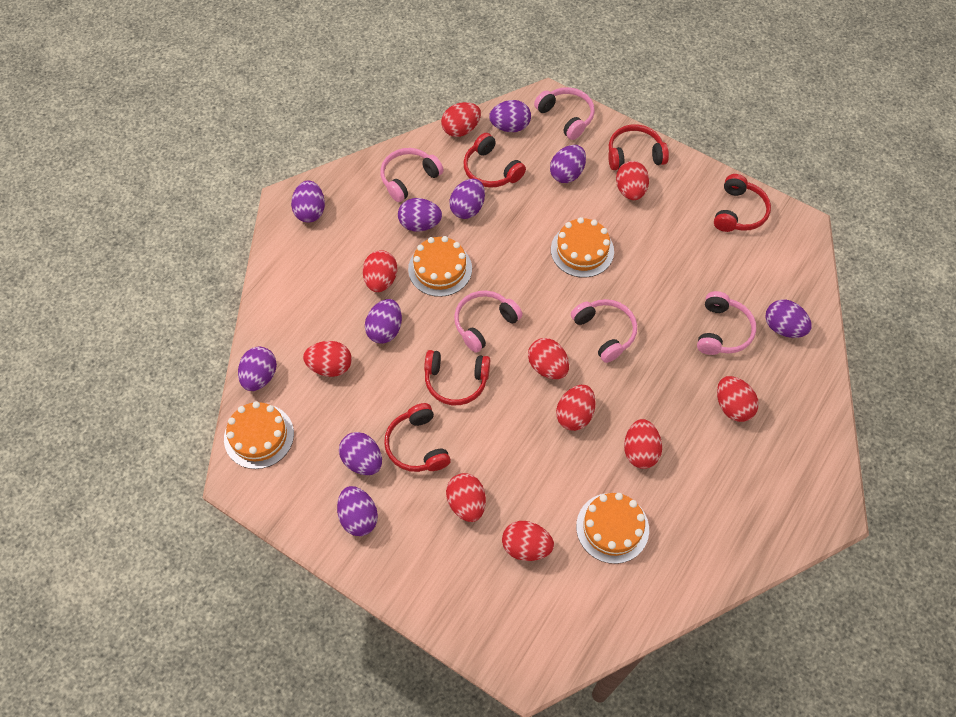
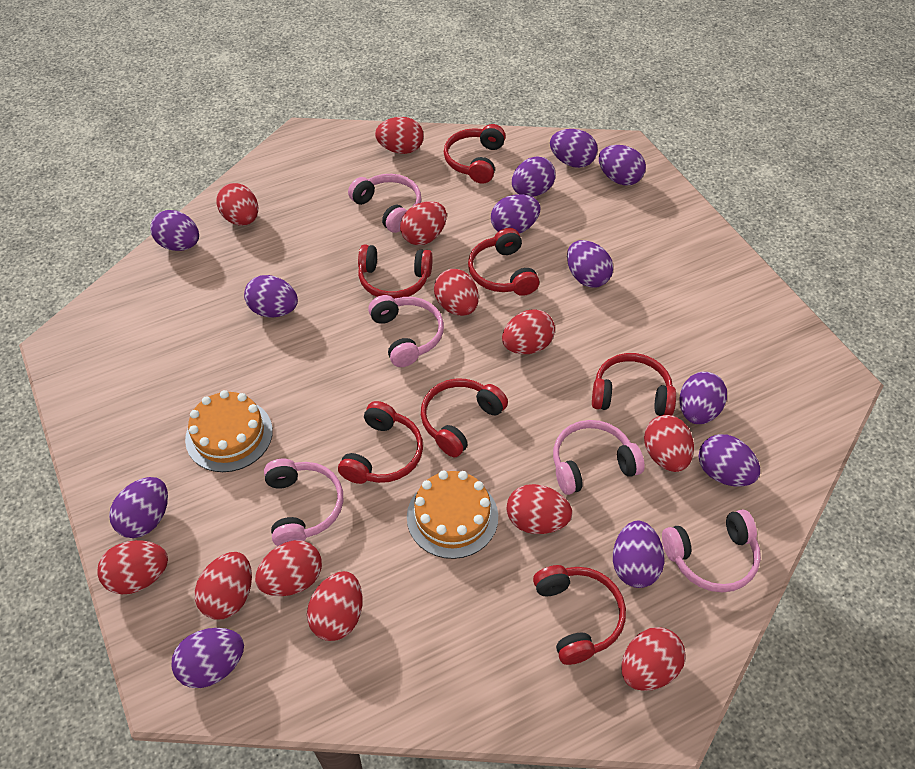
orange cake: 4 -> 2
purple egg: 10 -> 12
red egg: 10 -> 12
red headphones: 5 -> 7

